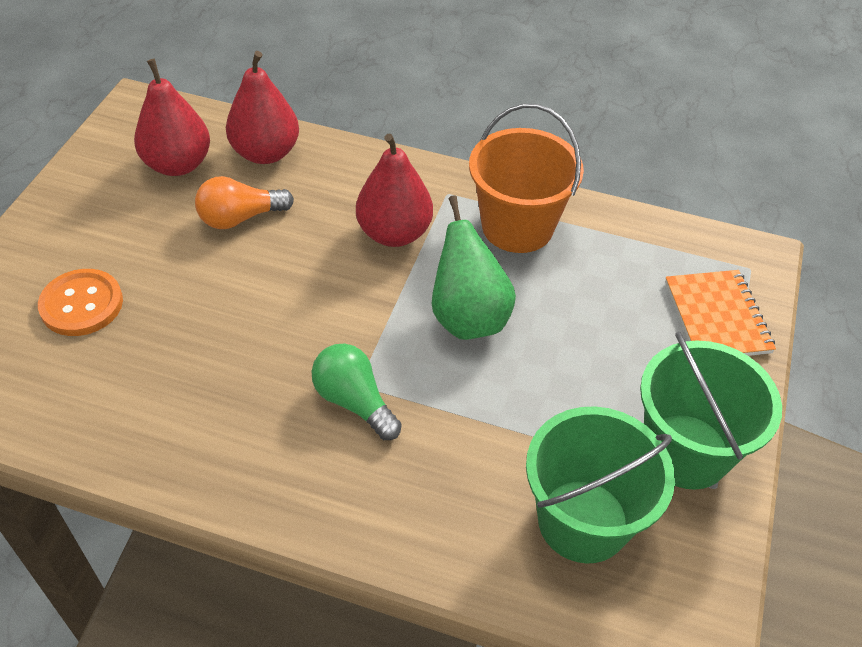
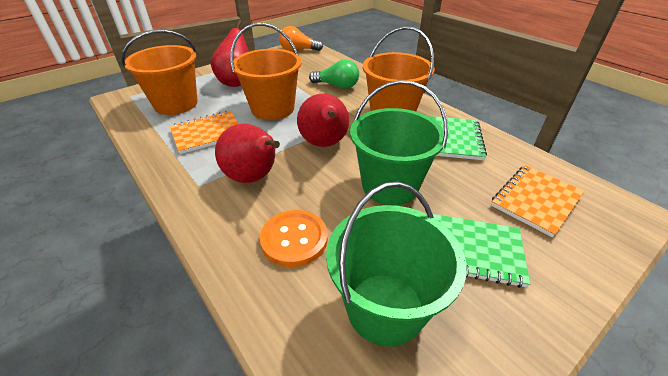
green notebook: 0 -> 2
green pear: 1 -> 0
orange bucket: 1 -> 3
orange notebook: 1 -> 2

